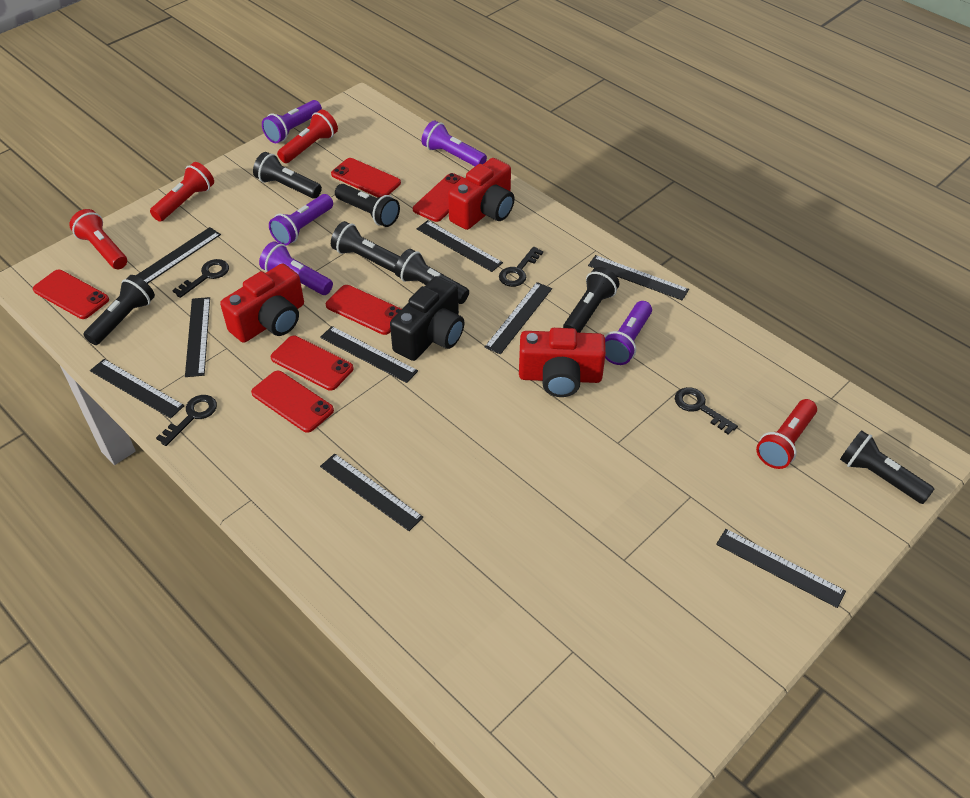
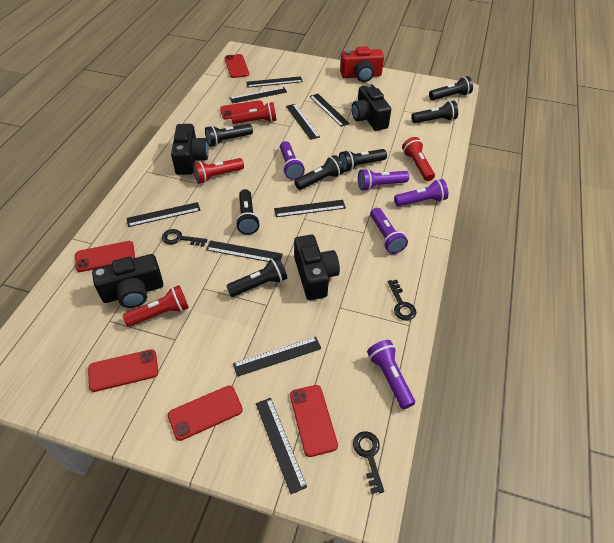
black camera: 1 -> 4
black key: 4 -> 3
red camera: 3 -> 1

